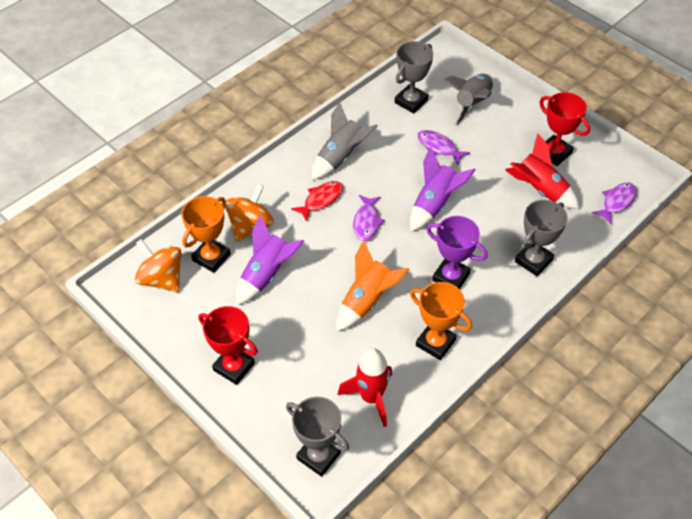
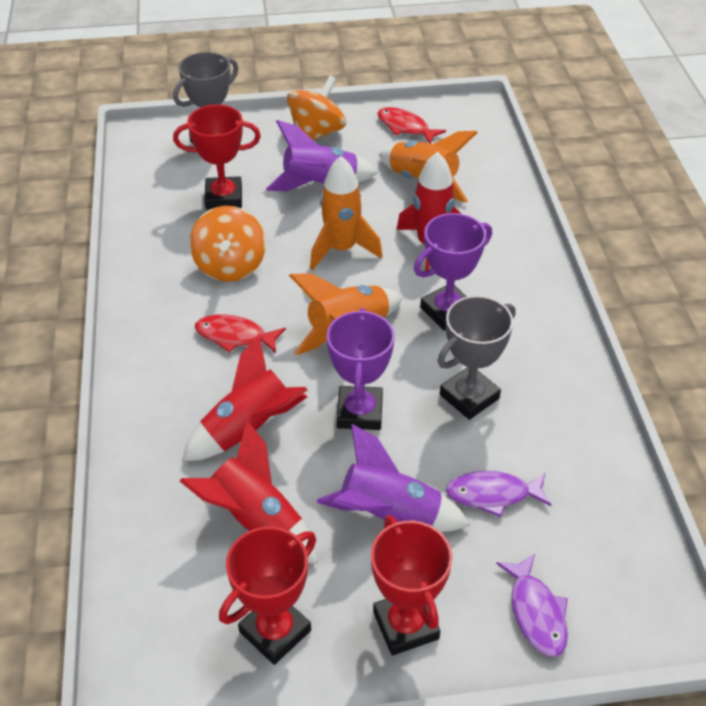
grey rocket: 2 -> 0
grey trophy: 3 -> 2
orange rocket: 1 -> 3
orange trophy: 2 -> 0
purple fish: 3 -> 2
purple trophy: 1 -> 2
red fish: 1 -> 2
red rocket: 2 -> 3
red trophy: 2 -> 3

